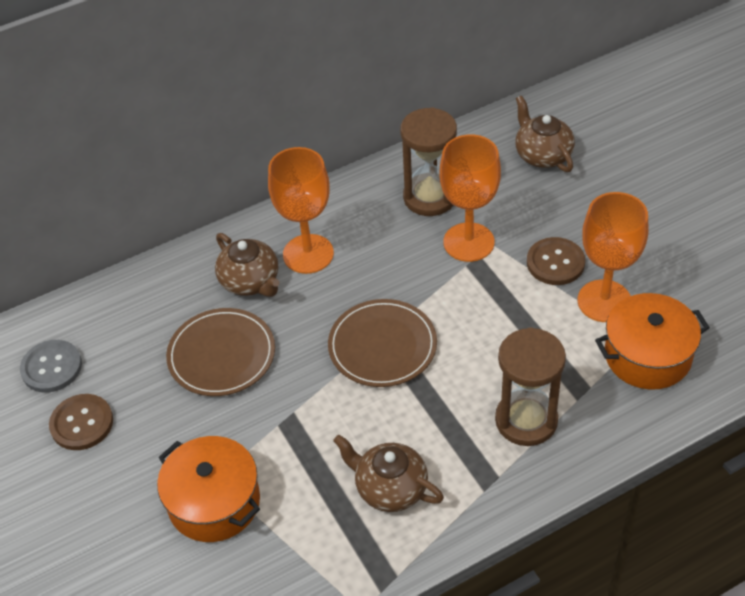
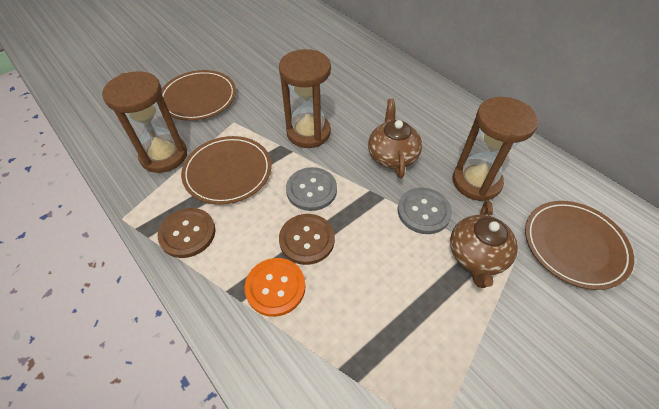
brown hourglass: 2 -> 3
brown plate: 2 -> 3
brown teapot: 3 -> 2
grey button: 1 -> 2
orange button: 0 -> 1
orange goblet: 3 -> 0
orange pot: 2 -> 0

